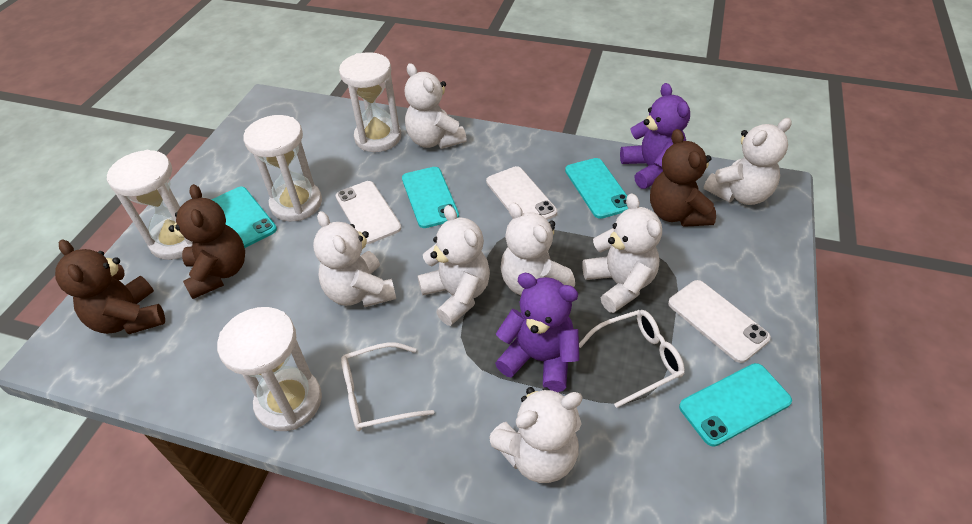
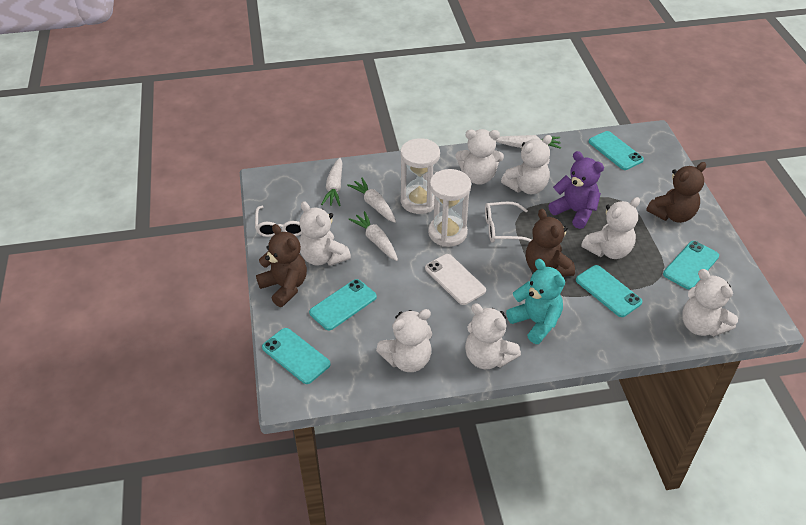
purple teddy bear: 2 -> 1
turquoise phone: 4 -> 5
turquoise teddy bear: 0 -> 1
white carrot: 0 -> 4
white hourglass: 4 -> 2
white phone: 3 -> 1

